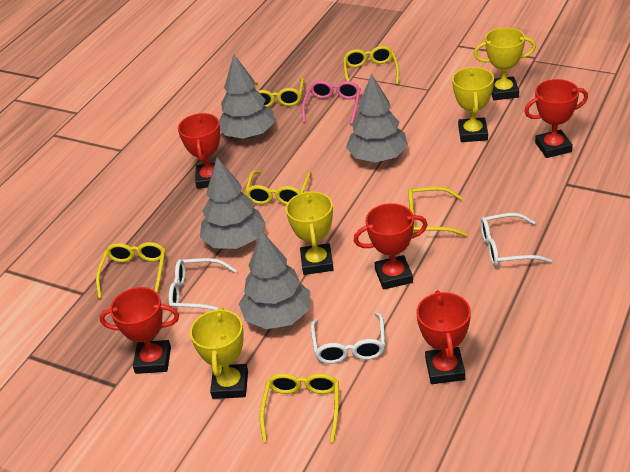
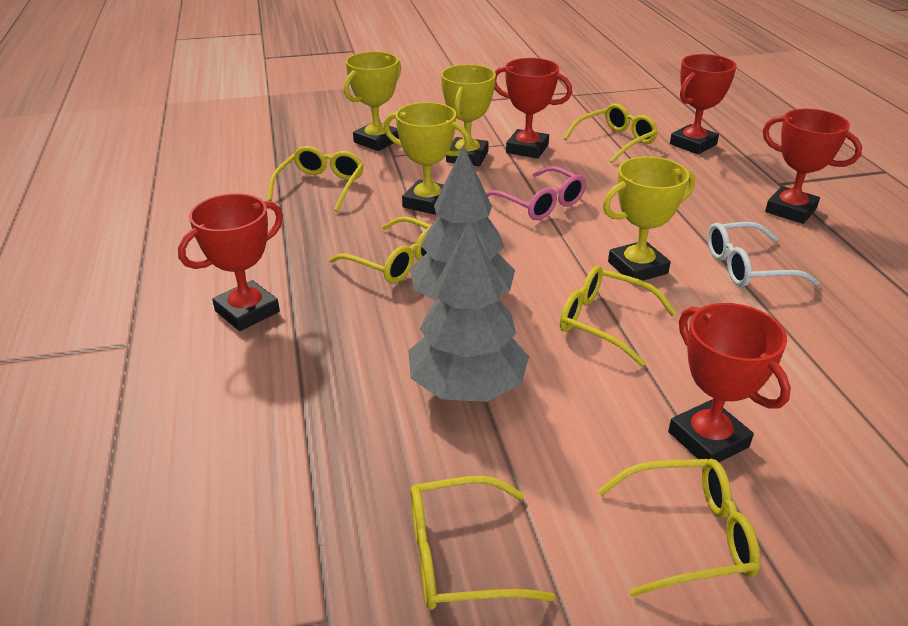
grey tree: 4 -> 2
white glasses: 3 -> 1

